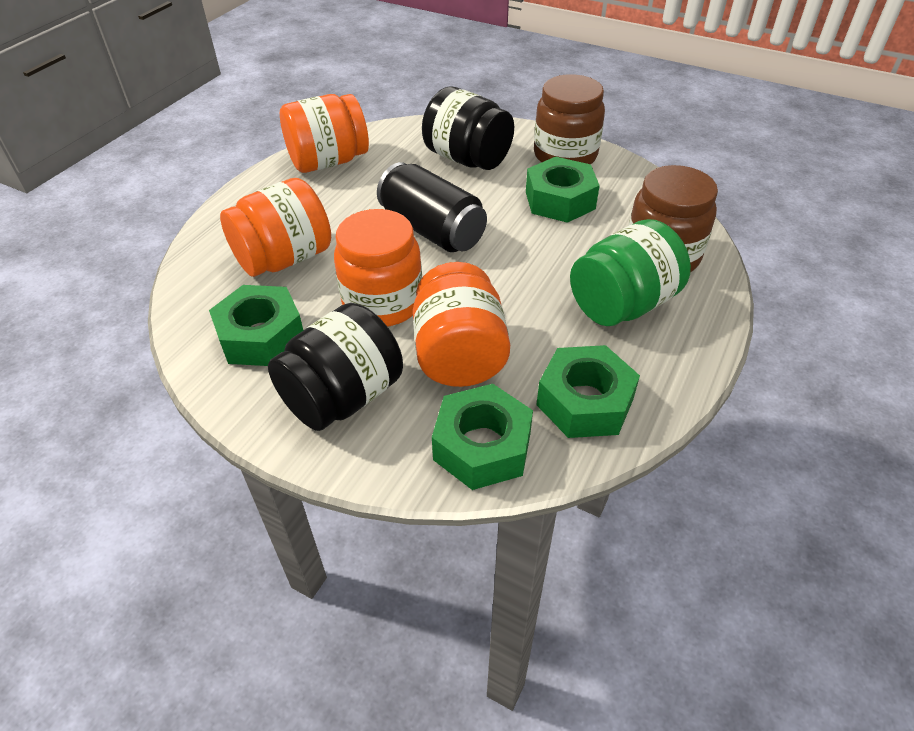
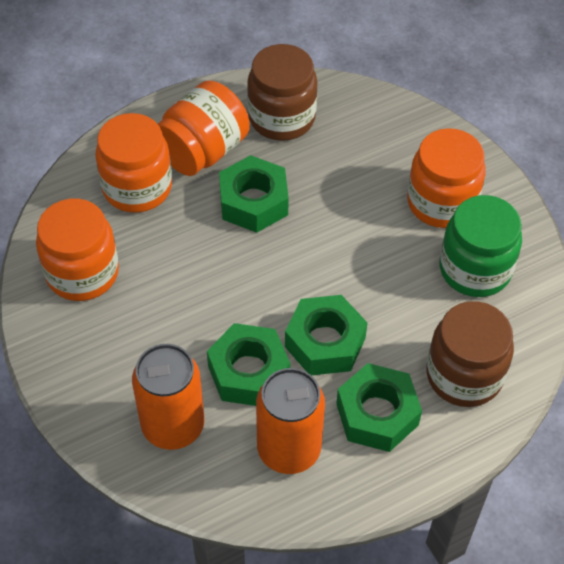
black can: 1 -> 0
black jar: 2 -> 0
orange can: 0 -> 2

